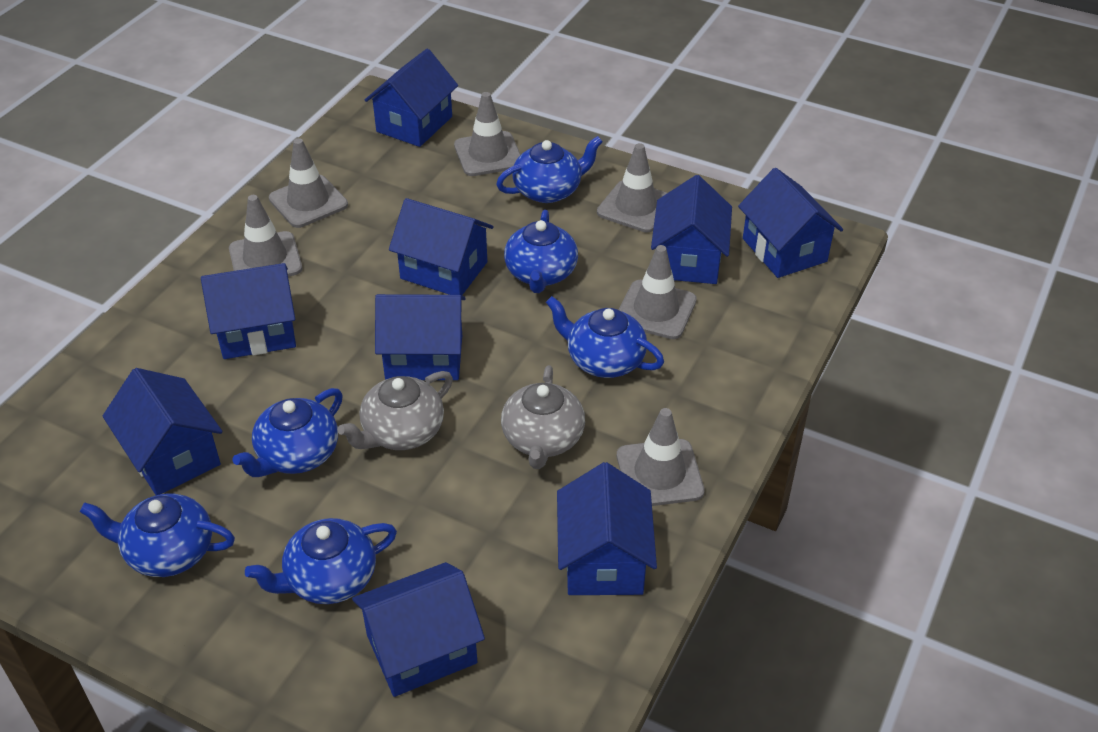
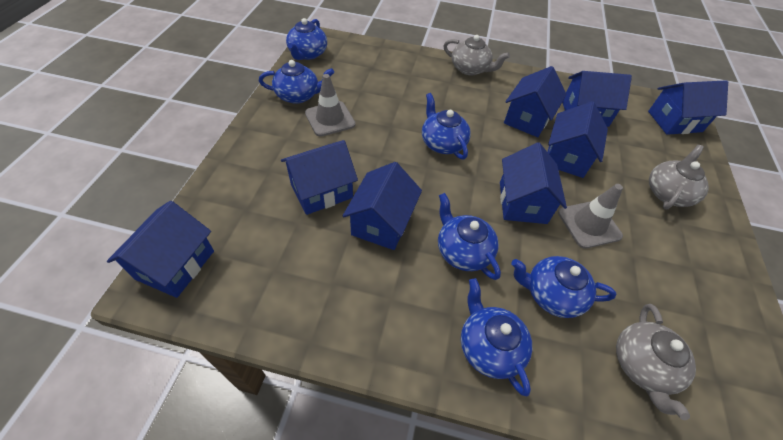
blue house: 9 -> 8
grey teapot: 2 -> 3
grey traffic cone: 6 -> 2

